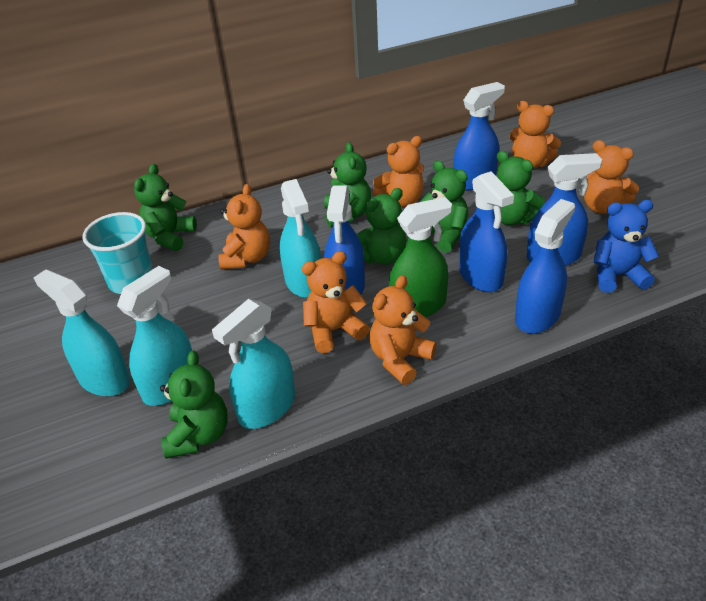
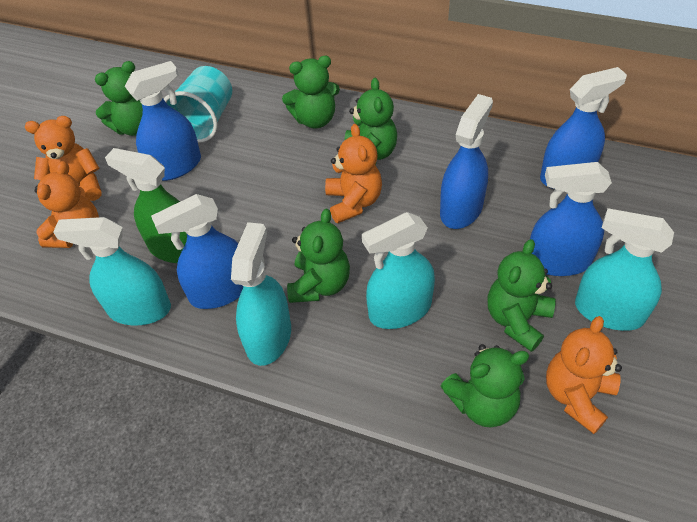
blue teddy bear: 1 -> 0
orange teddy bear: 6 -> 4

